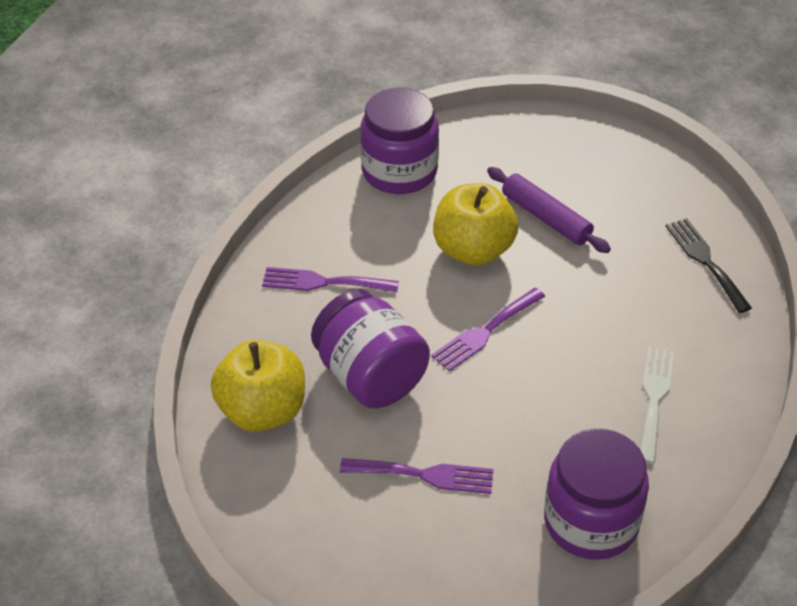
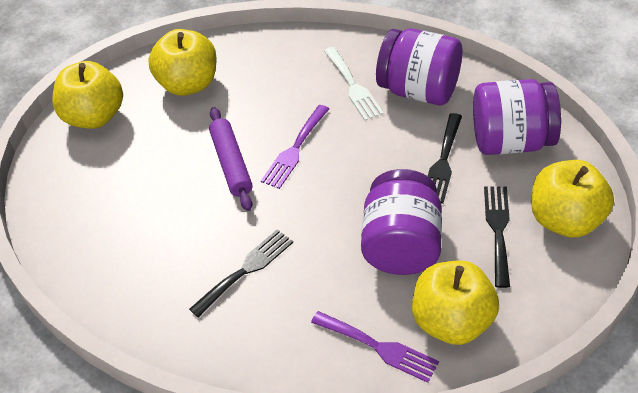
black fork: 1 -> 3
purple fork: 3 -> 2
yellow apple: 2 -> 4

